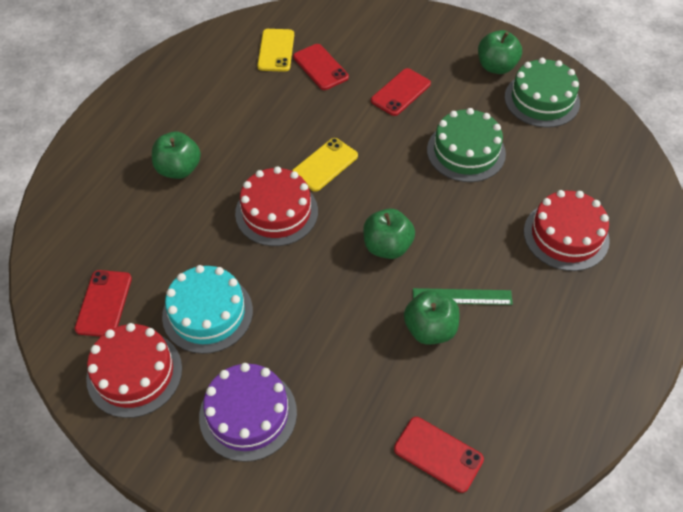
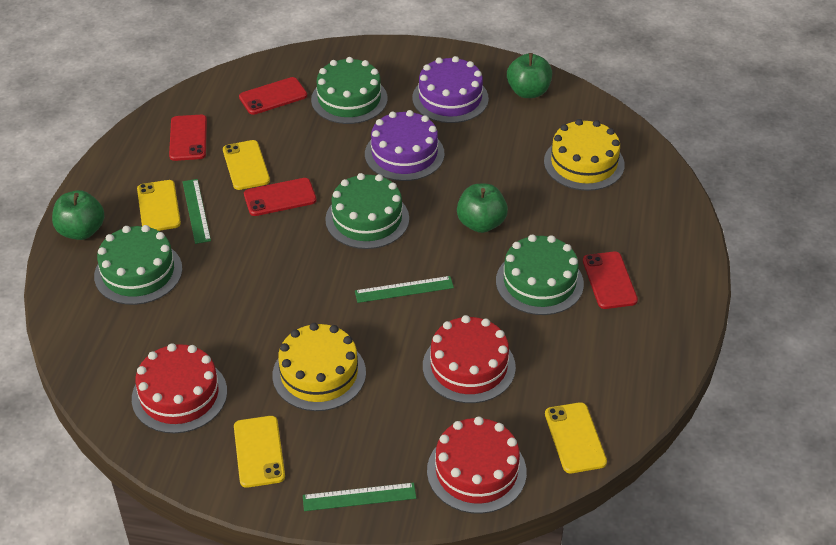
green apple: 4 -> 3
green cake: 2 -> 4
green ruler: 1 -> 3
purple cake: 1 -> 2
turquoise cake: 1 -> 0
yellow cake: 0 -> 2
yellow phone: 2 -> 4

